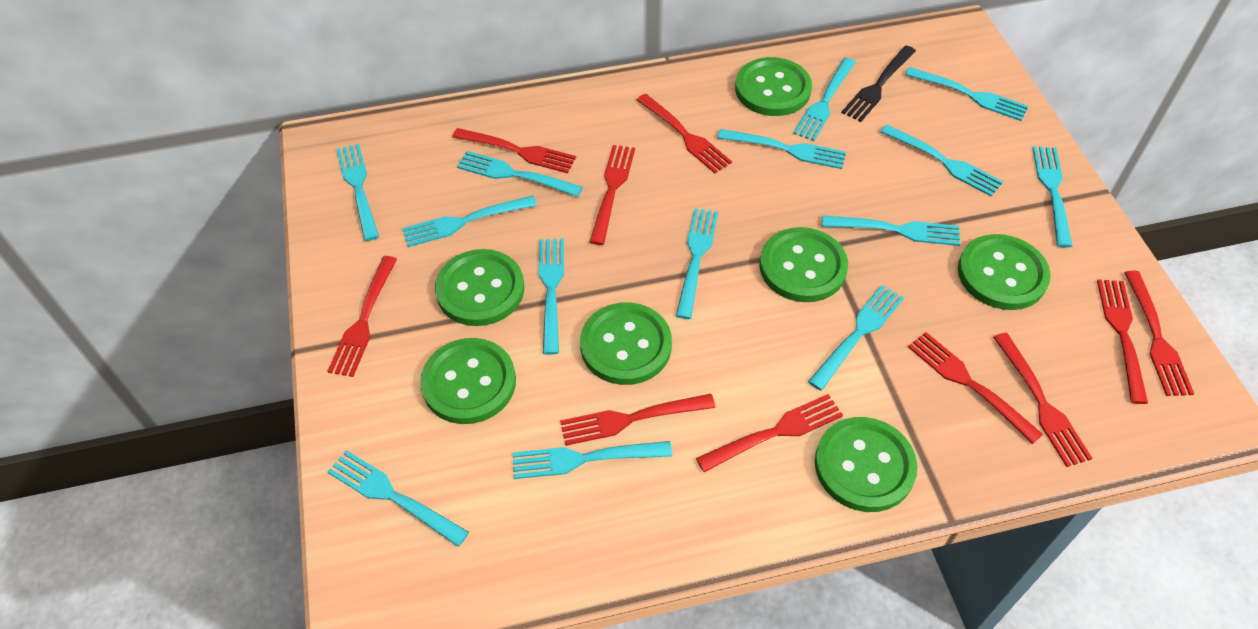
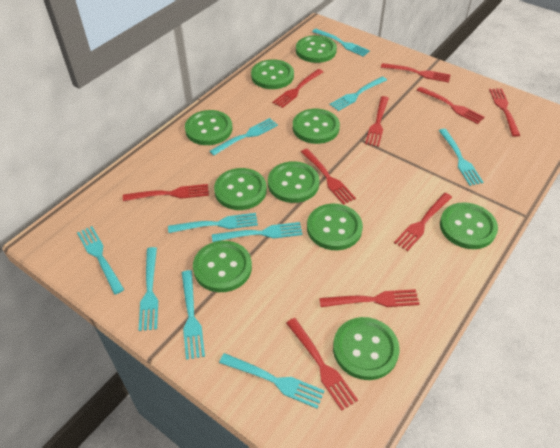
black fork: 1 -> 0
green button: 7 -> 10
turquoise fork: 14 -> 10

